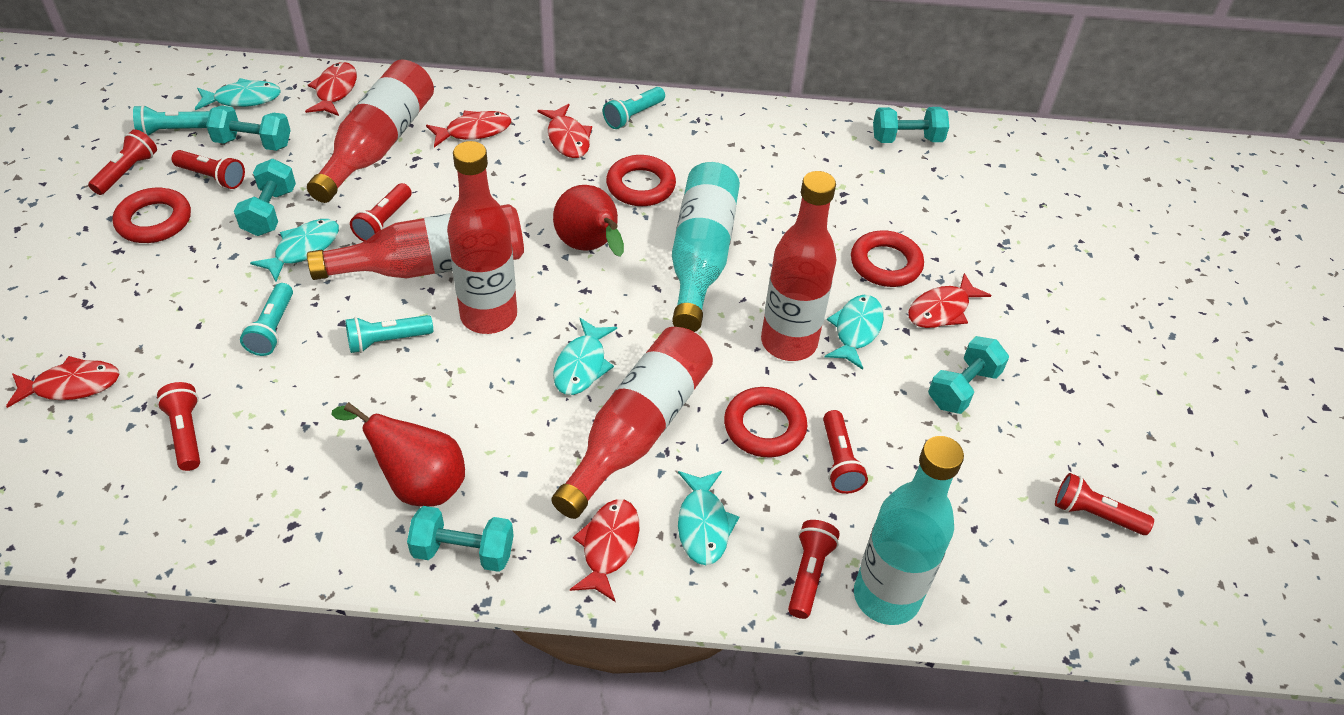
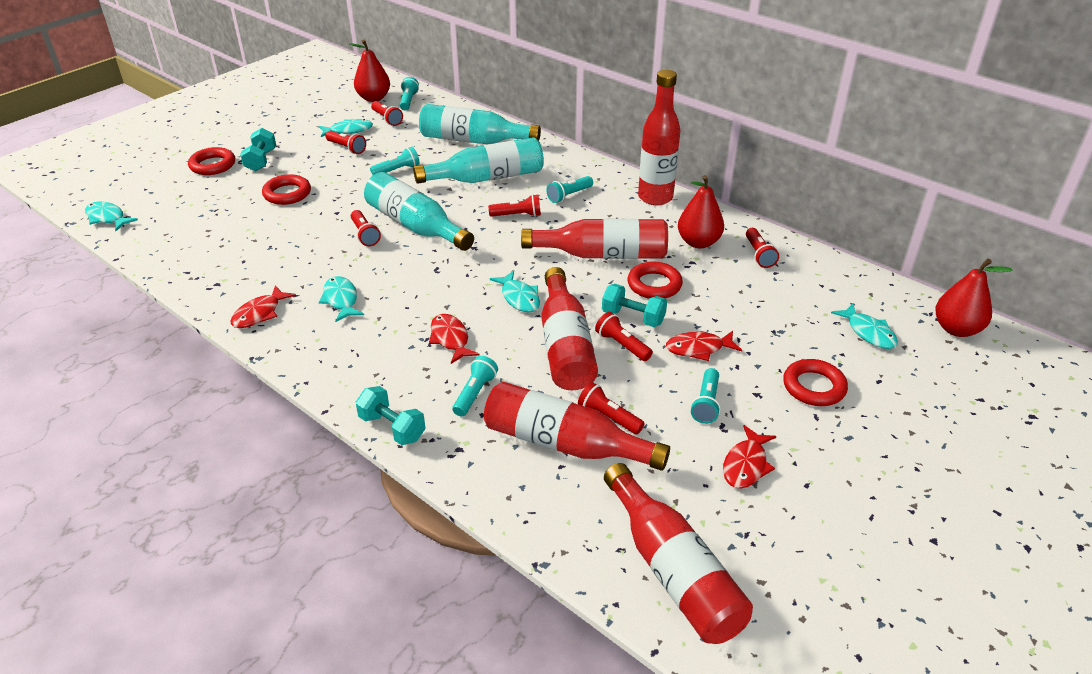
red fish: 6 -> 4
red pear: 2 -> 3
turquoise bottle: 2 -> 3
turquoise dumbbell: 5 -> 3
turquoise flashlight: 4 -> 5

